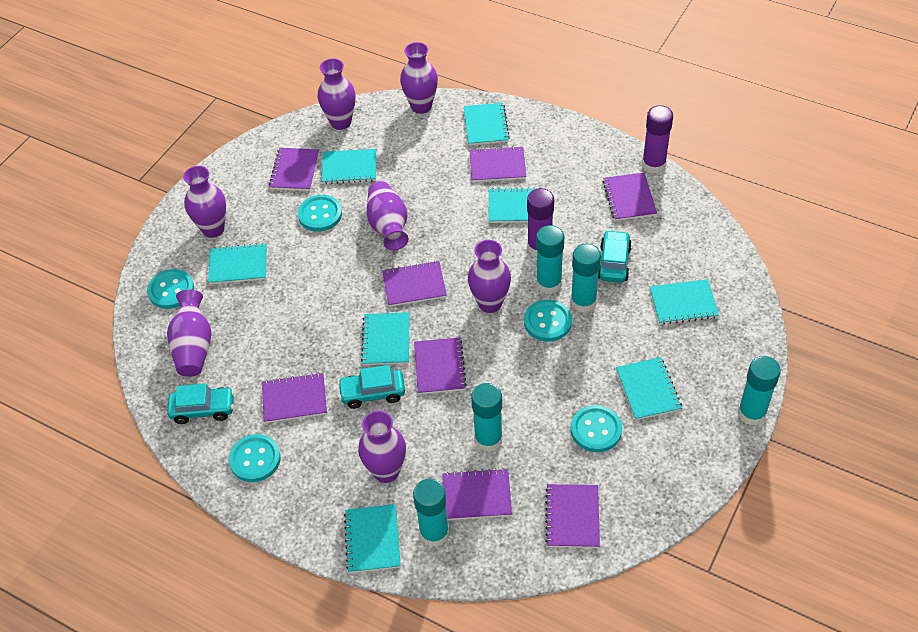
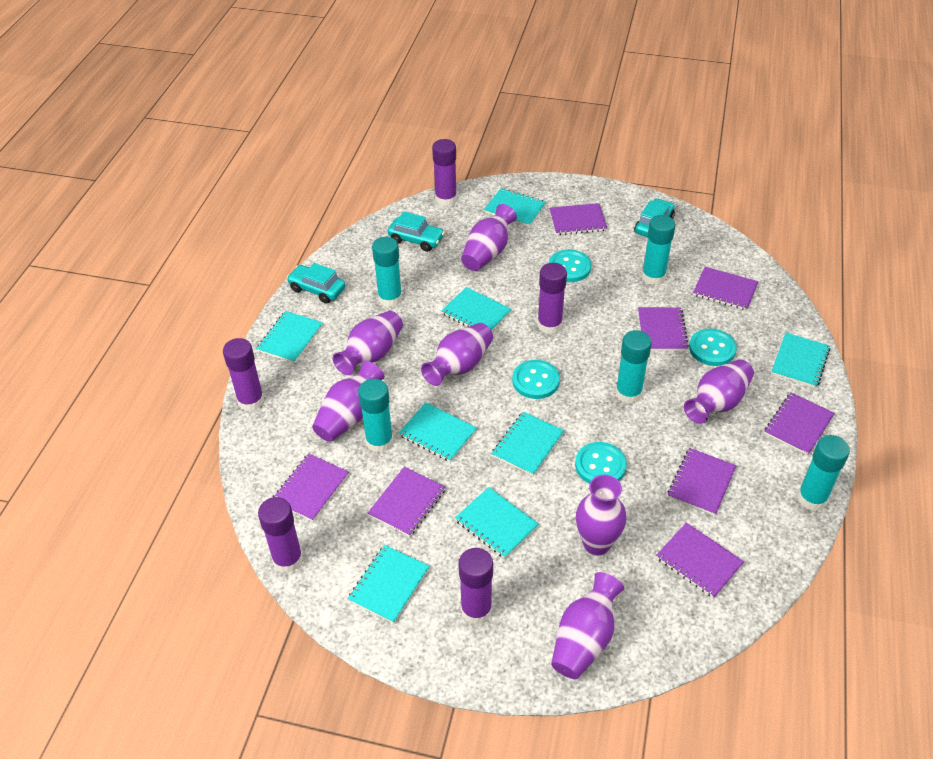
purple glue stick: 2 -> 5
turquoise button: 5 -> 4

